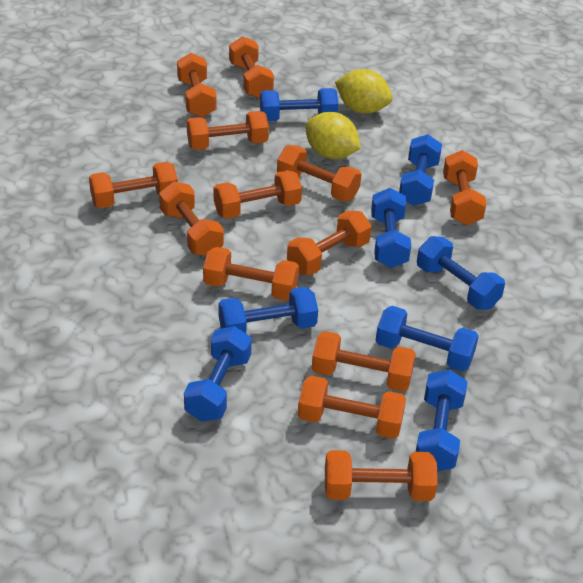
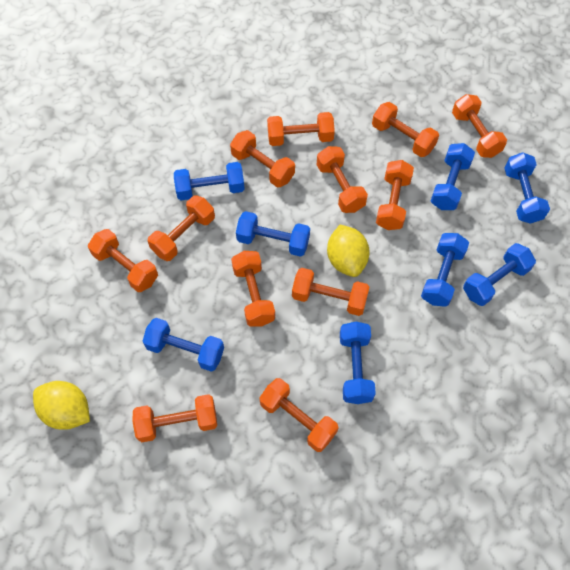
orange dumbbell: 13 -> 12

